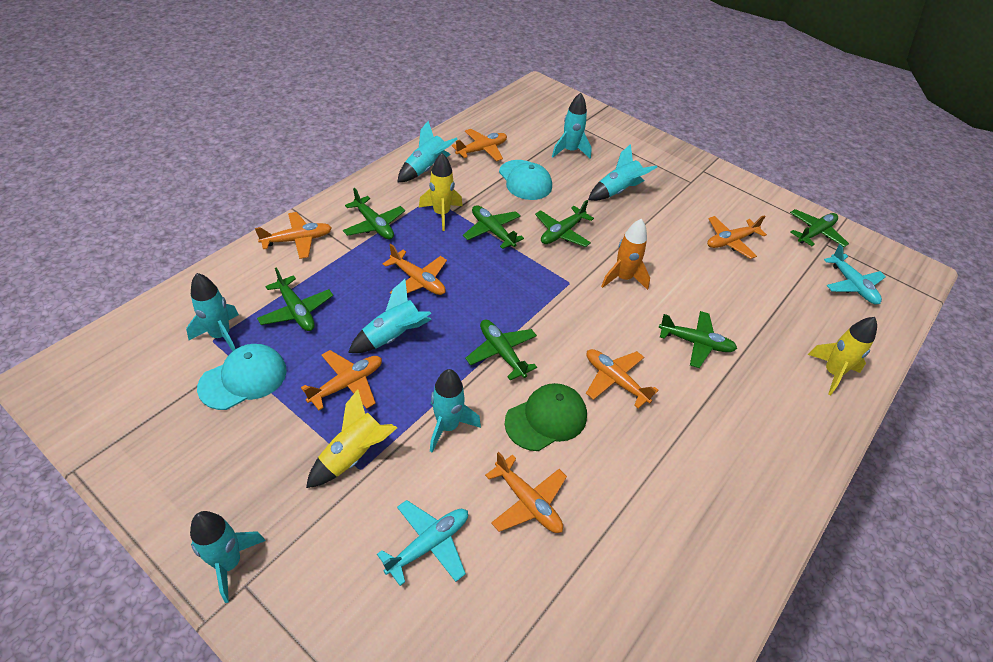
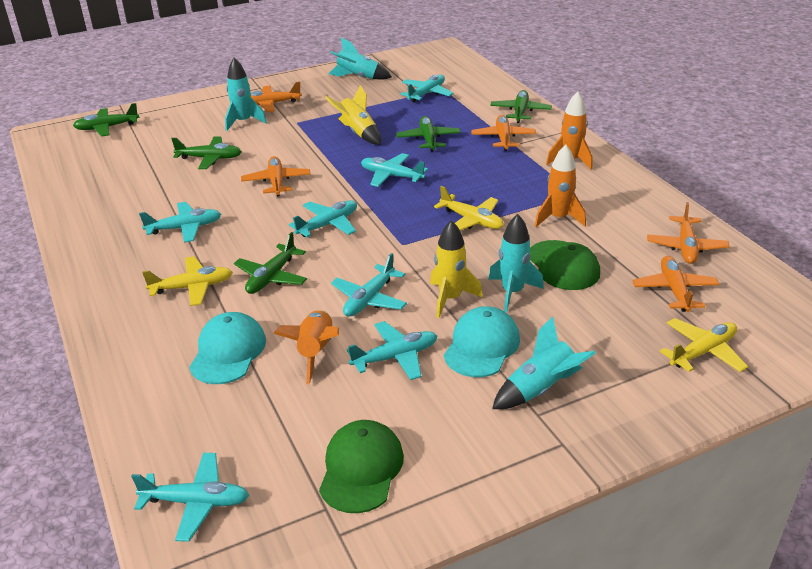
green cap: 1 -> 2
green plane: 7 -> 5
orange plane: 7 -> 5
orange rocket: 1 -> 3
turquoise plane: 2 -> 7
turquoise rocket: 7 -> 4
yellow plane: 0 -> 3
yellow rocket: 3 -> 2

